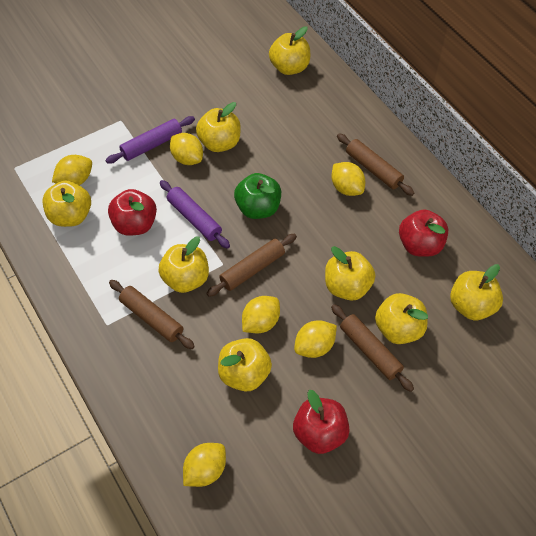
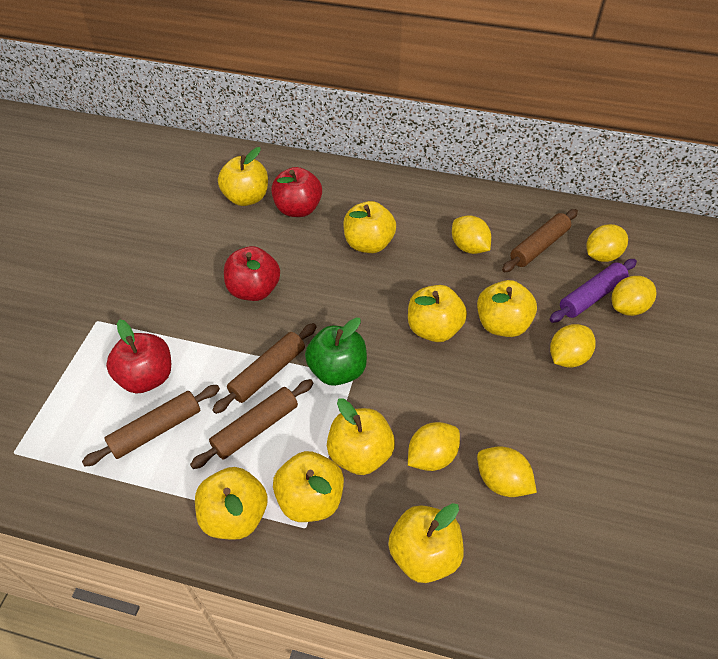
purple rolling pin: 2 -> 1

